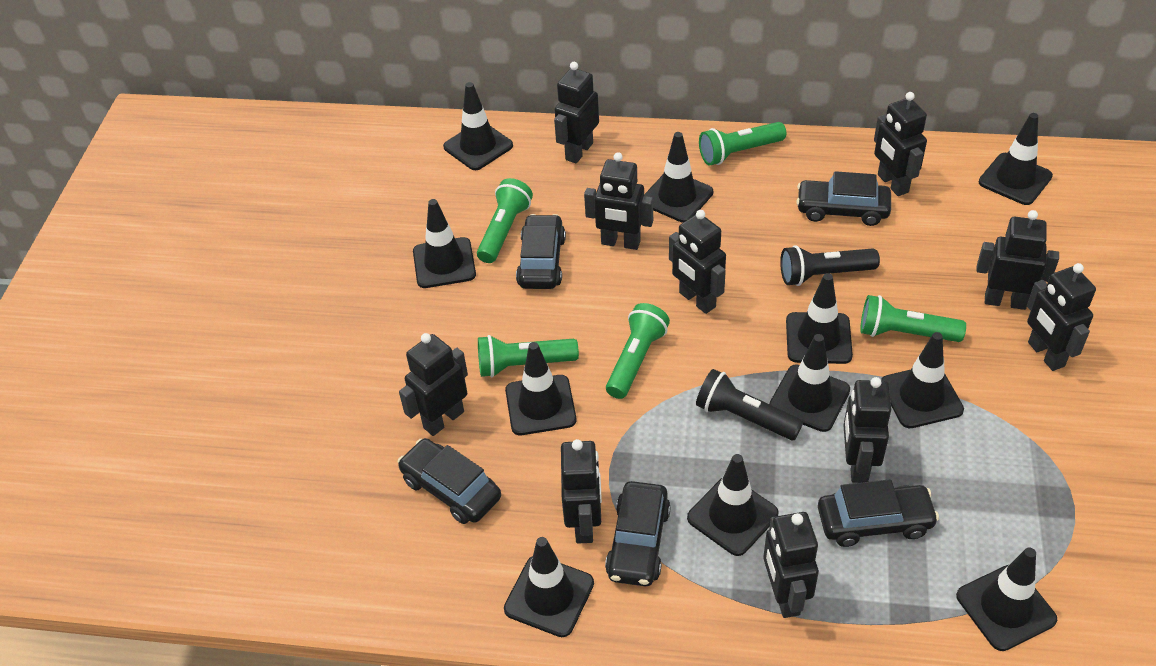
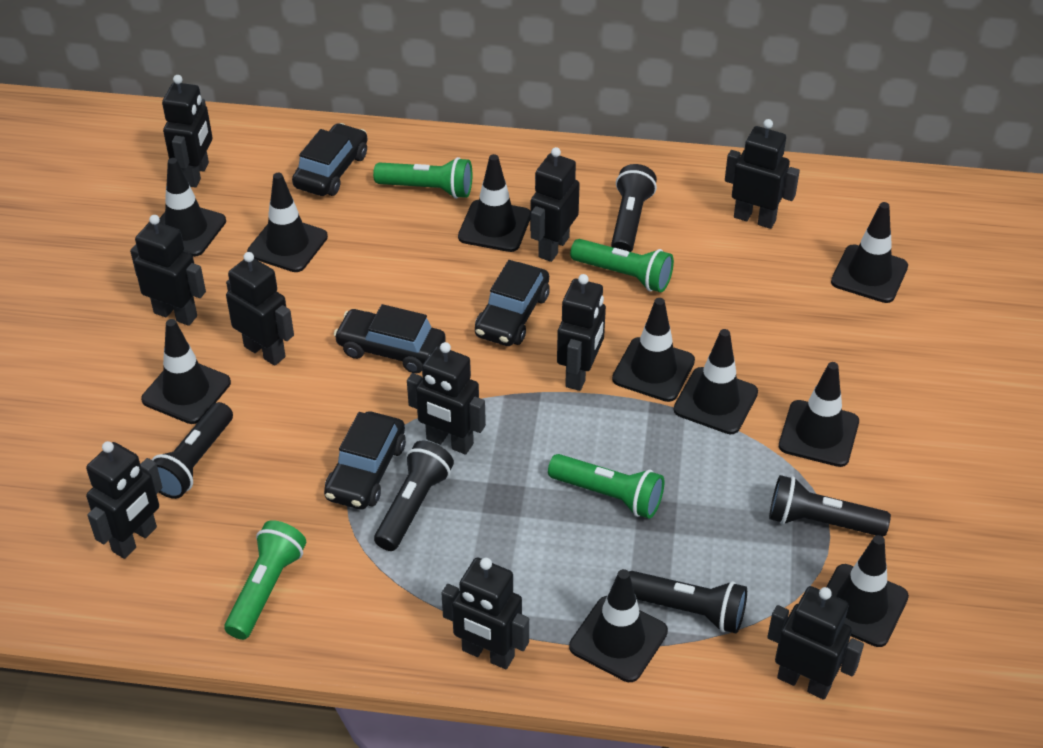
black car: 5 -> 4
black flashlight: 2 -> 5
black traffic cone: 11 -> 10
green flashlight: 5 -> 4

